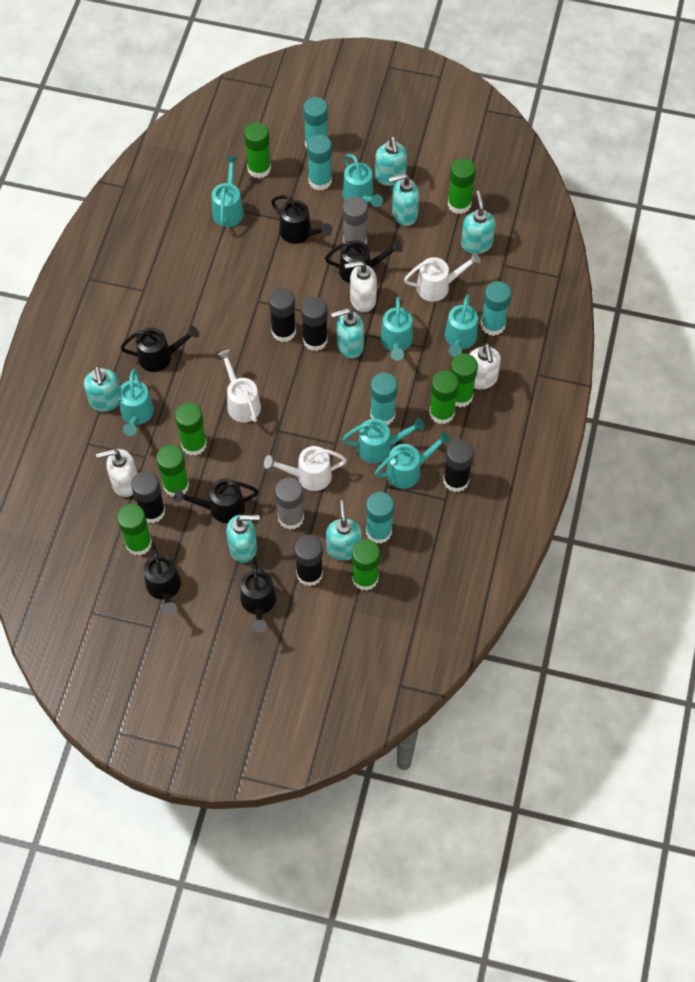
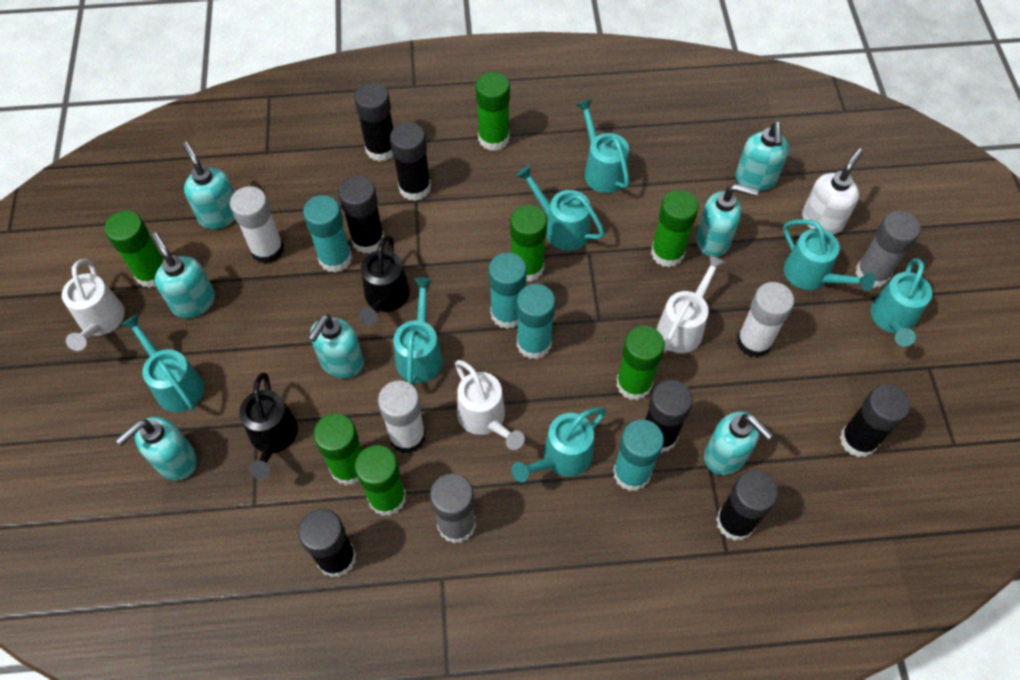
black glue stick: 5 -> 7
black watering can: 6 -> 2
green glue stick: 8 -> 7
turquoise glue stick: 5 -> 4
white glue stick: 0 -> 3
white soap dispenser: 3 -> 1

